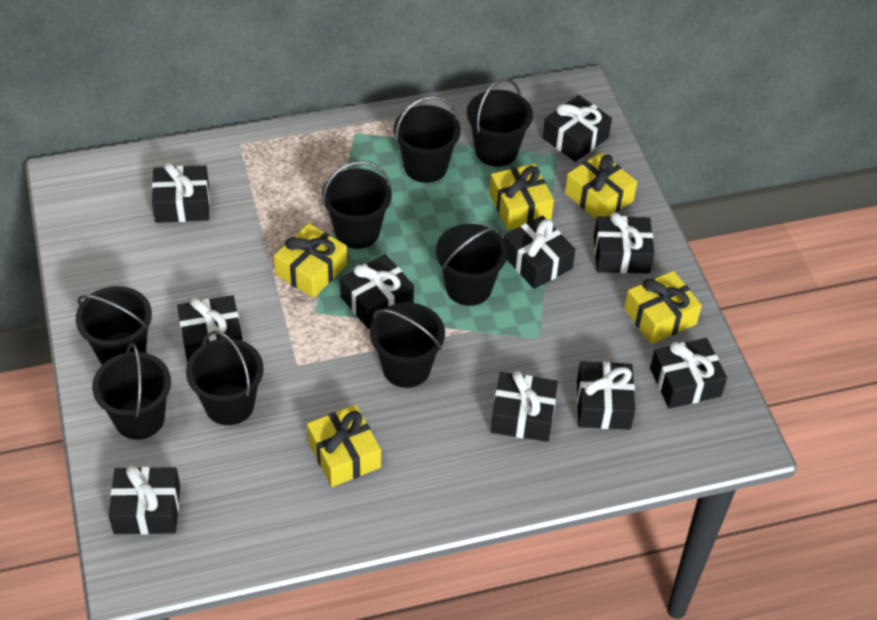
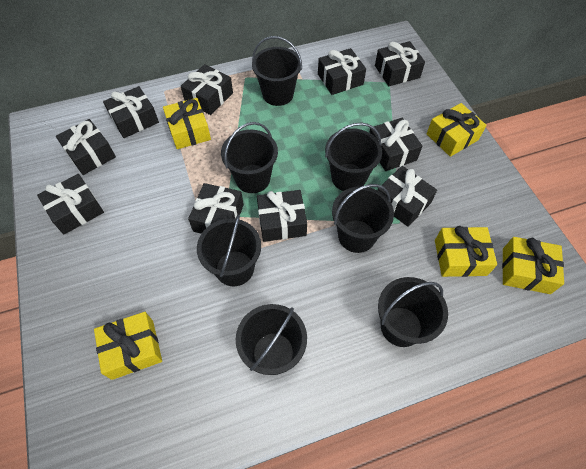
black bucket: 8 -> 7

